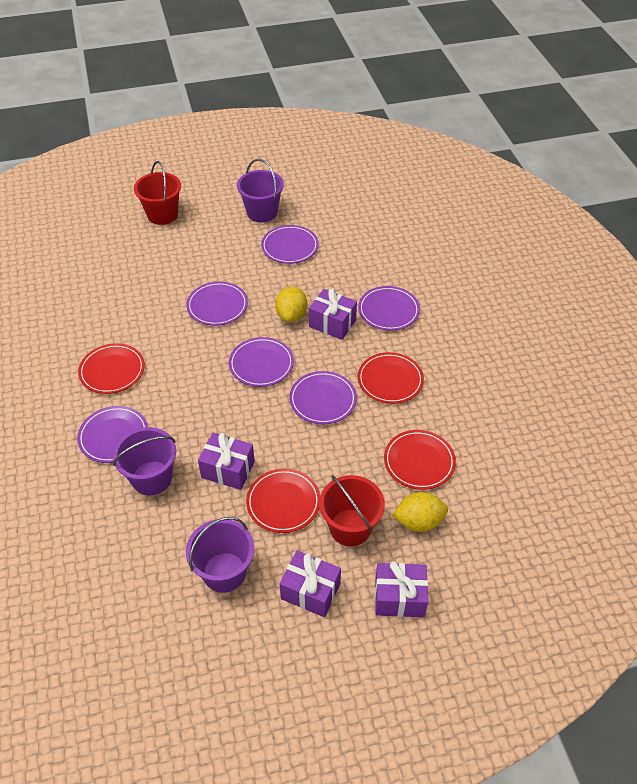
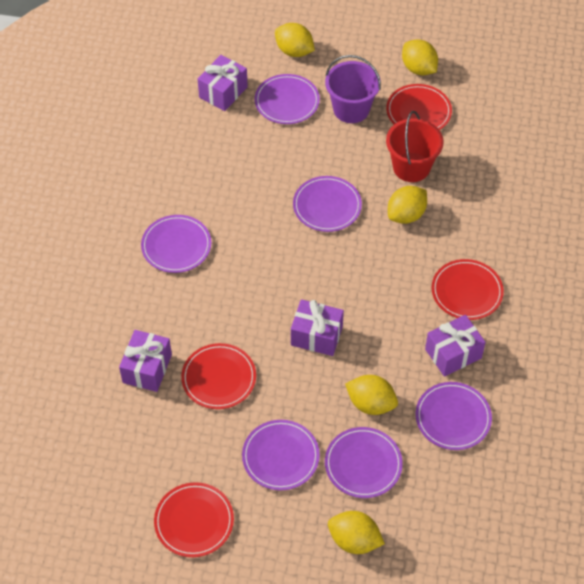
purple bucket: 3 -> 1
red bucket: 2 -> 1
yellow lemon: 2 -> 5

